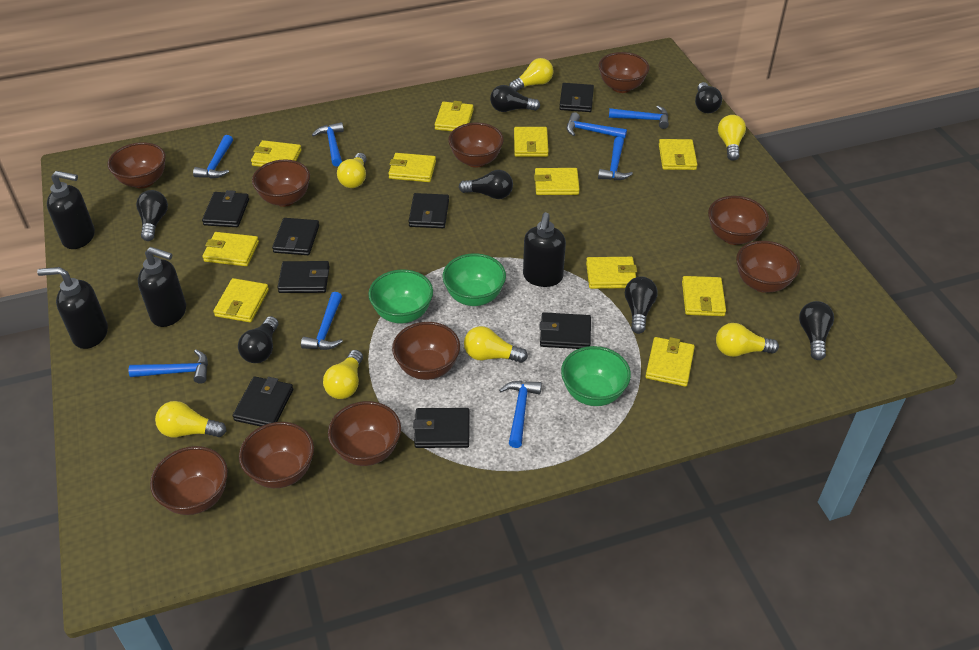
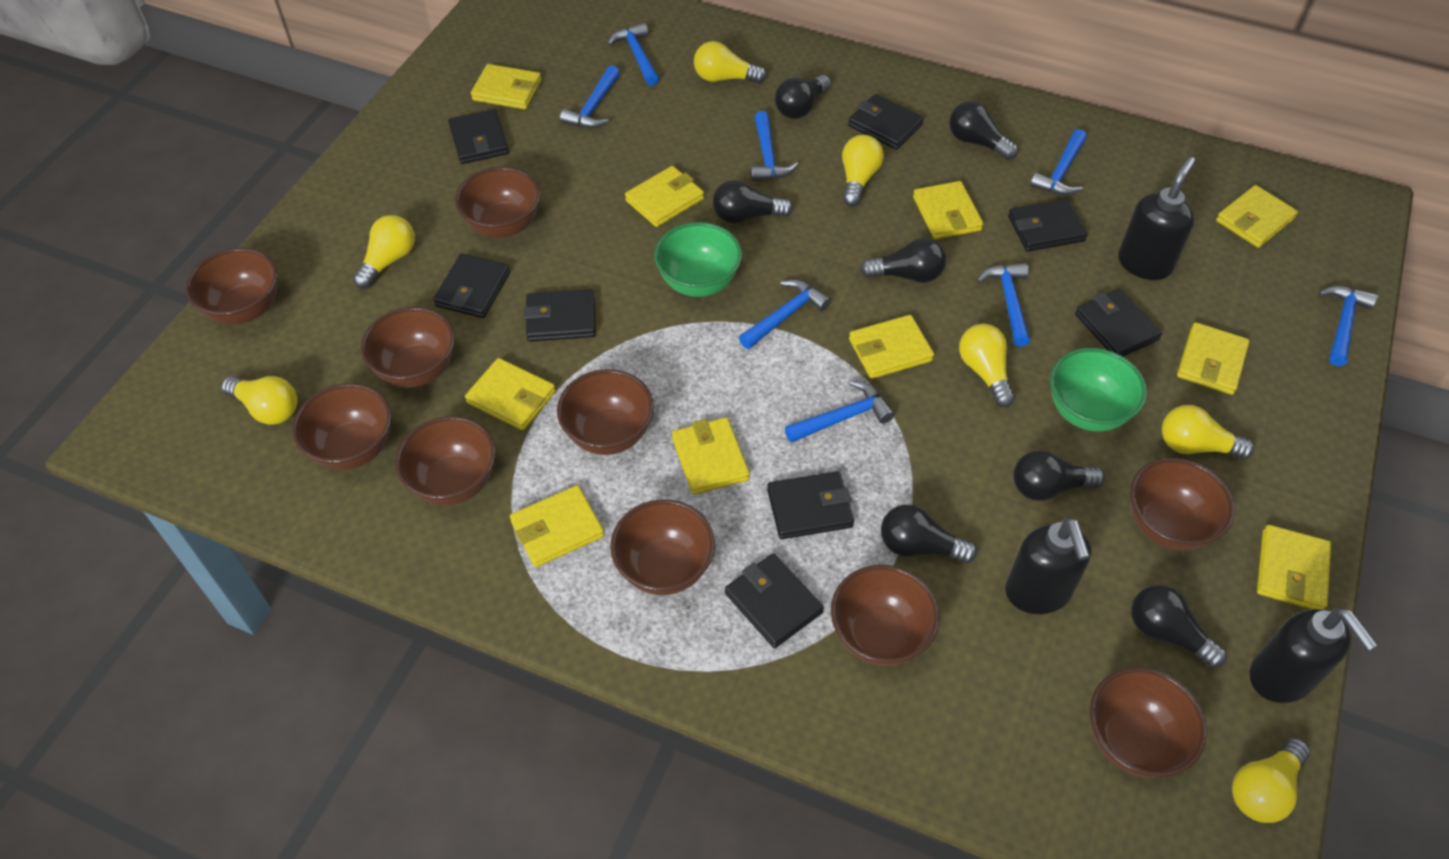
black soap dispenser: 4 -> 3
green bowl: 3 -> 2
yellow wallet: 11 -> 10

